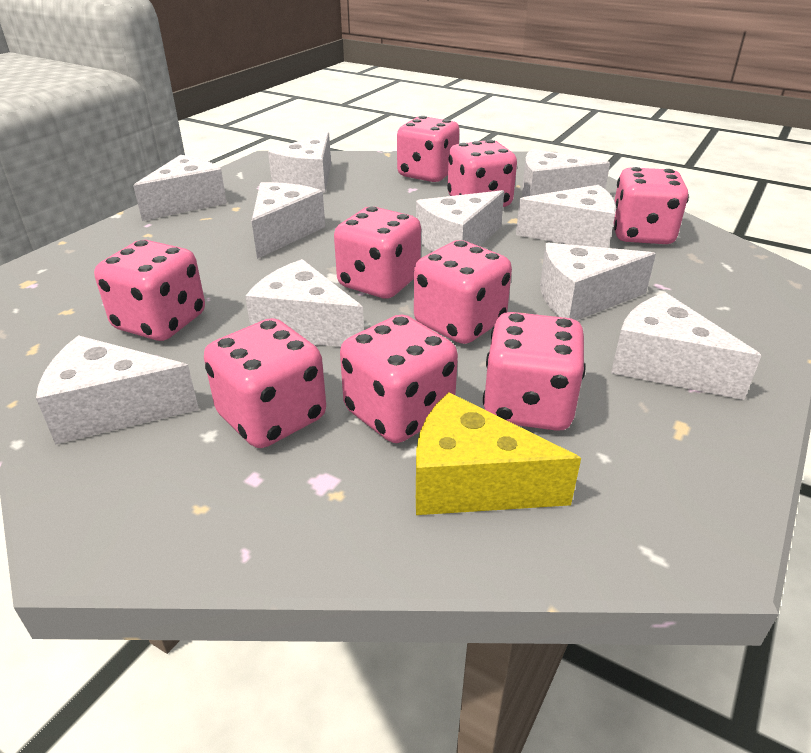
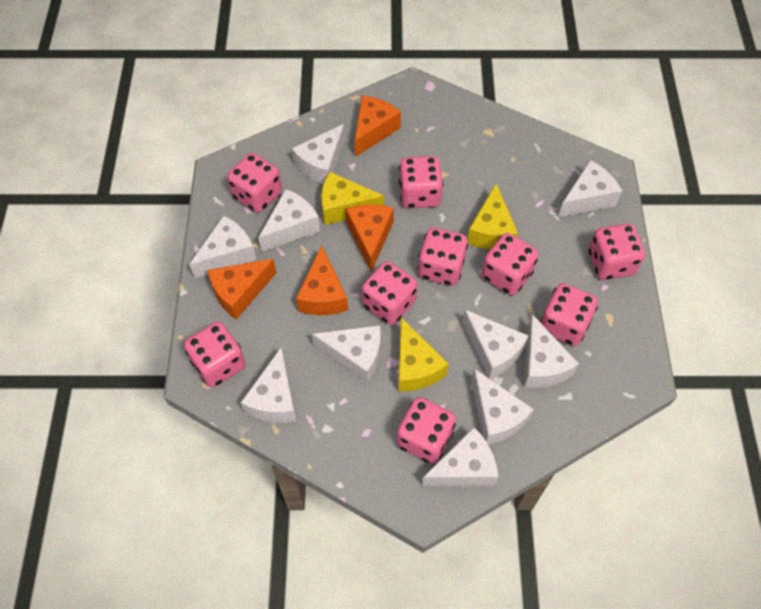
orange cheese: 0 -> 4
yellow cheese: 1 -> 3

